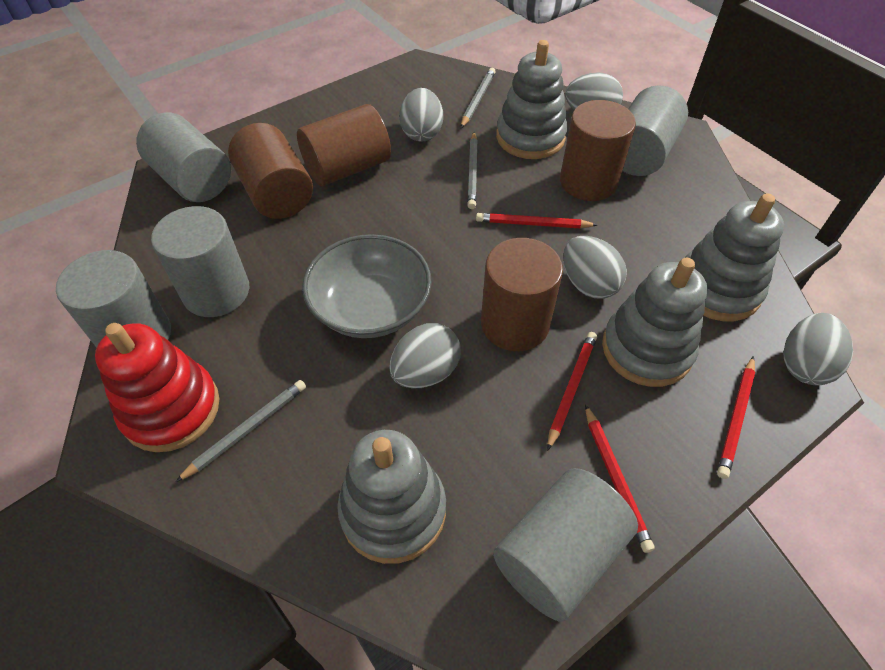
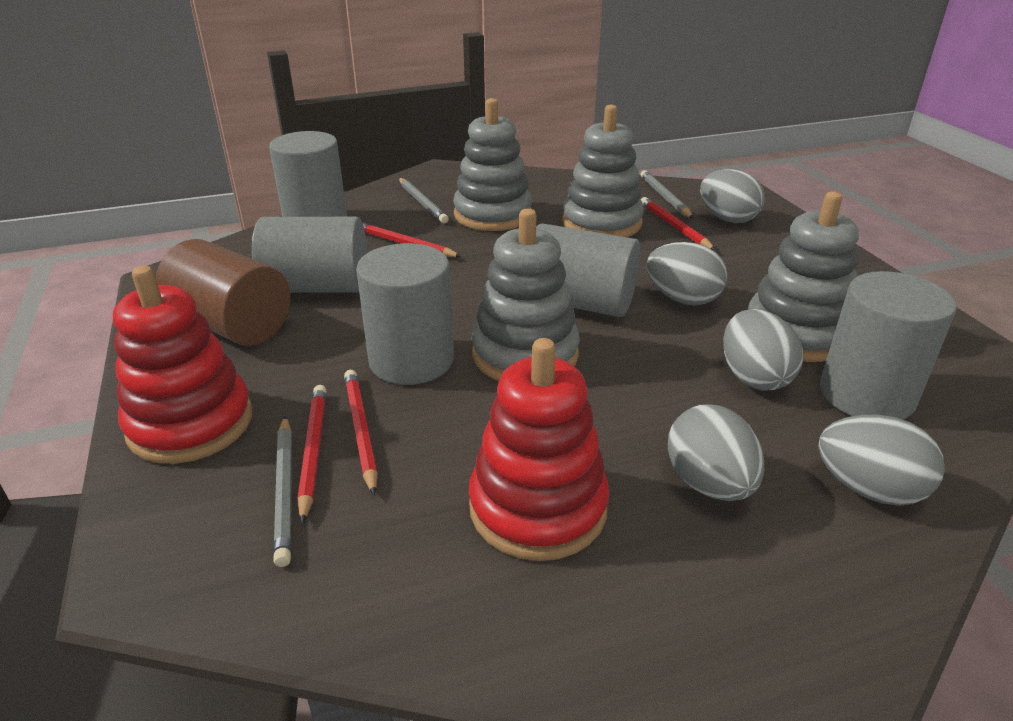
brown cylinder: 4 -> 1
grey bowl: 1 -> 0
red stacking toy: 1 -> 2

